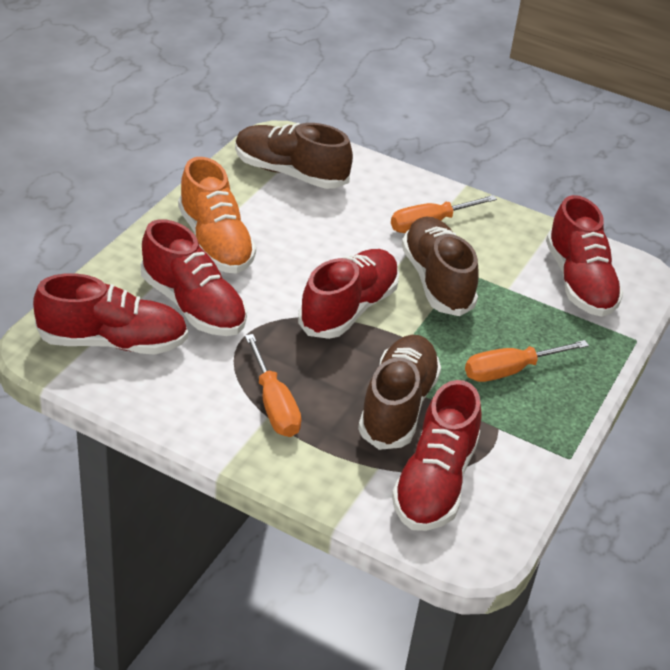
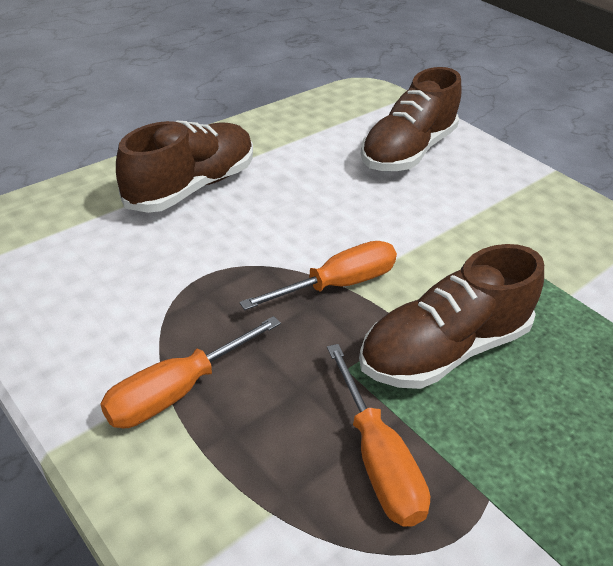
orange shoe: 1 -> 0
red shoe: 5 -> 0

